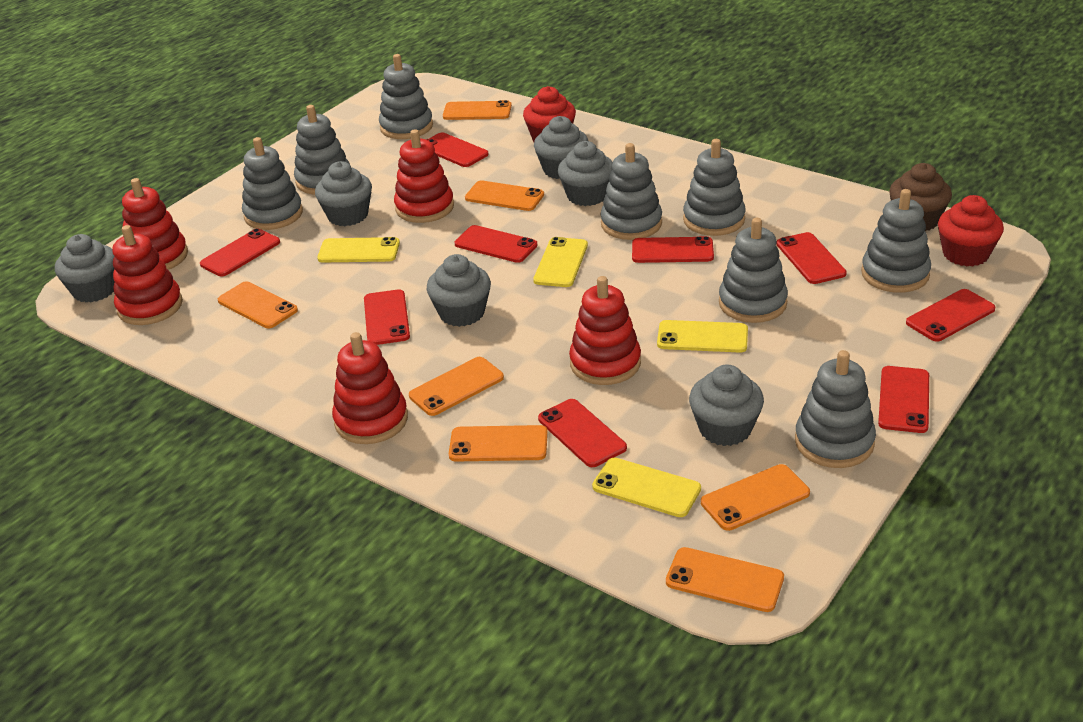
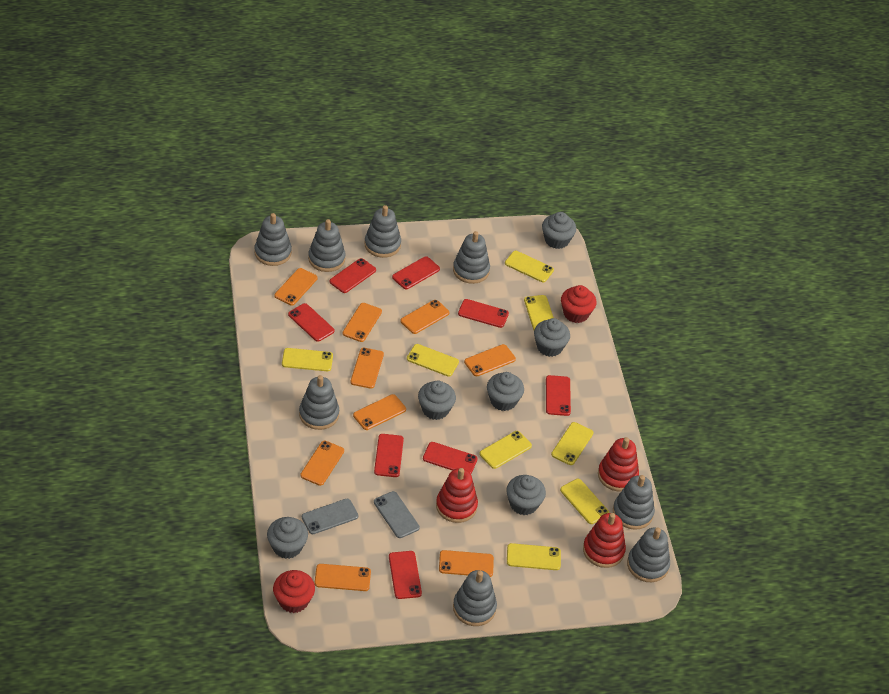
brown cupcake: 1 -> 0
grey phone: 0 -> 2
orange phone: 7 -> 9
red phone: 9 -> 8
red stacking toy: 5 -> 3
yellow phone: 4 -> 8

